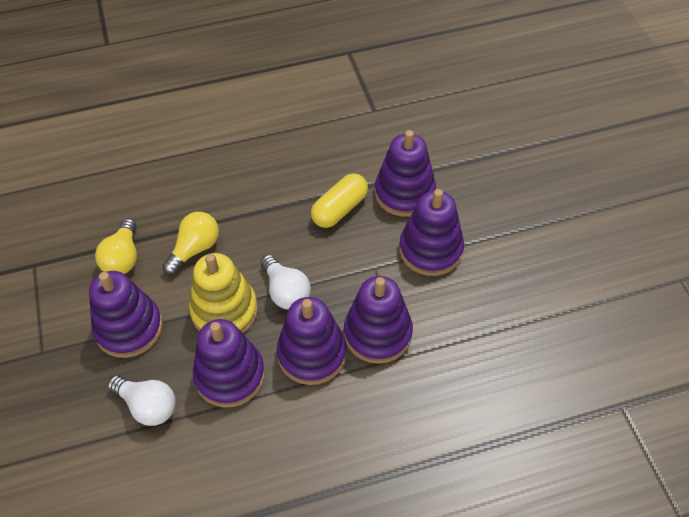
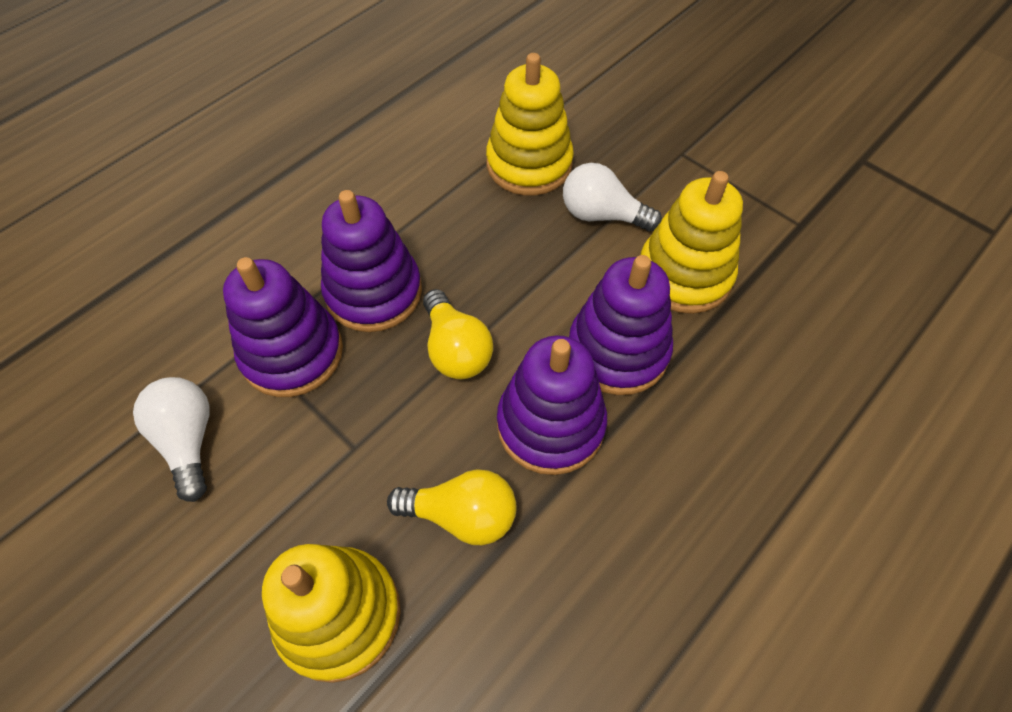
purple stacking toy: 6 -> 4
yellow capsule: 1 -> 0
yellow stacking toy: 1 -> 3

